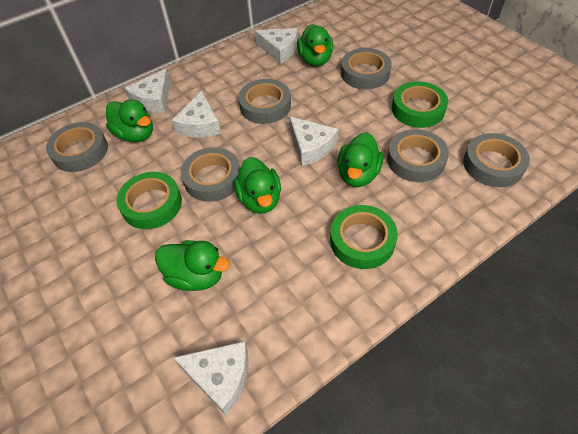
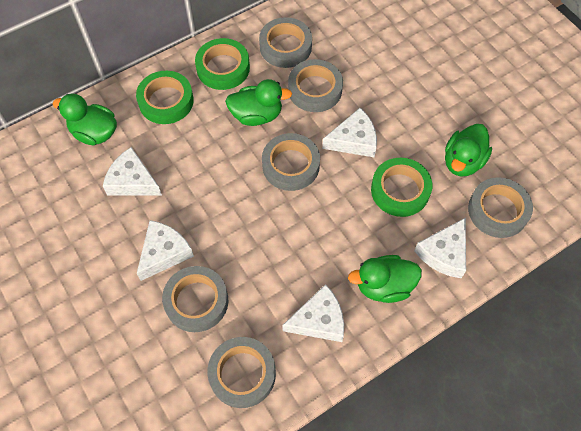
green duck: 5 -> 4

